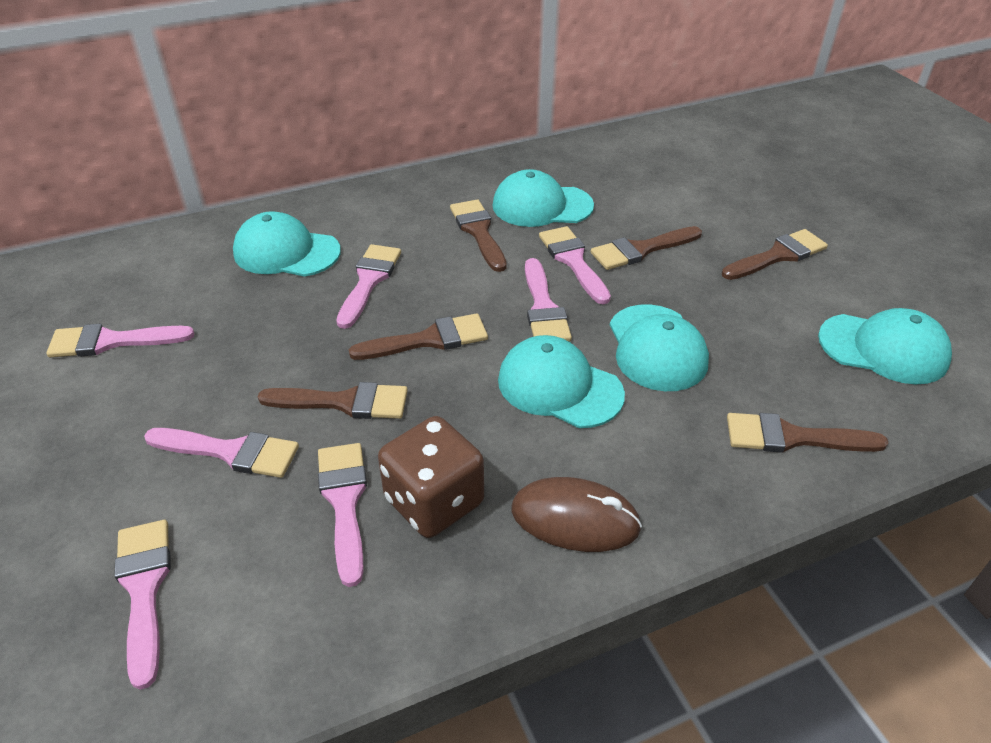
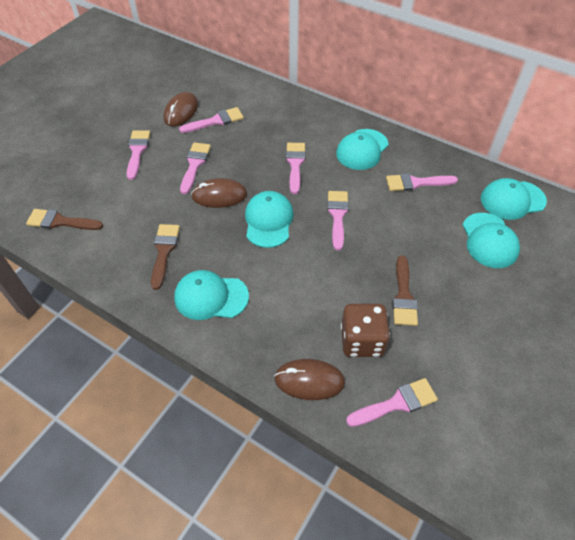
brown brush: 6 -> 3
brown mouse: 1 -> 3

